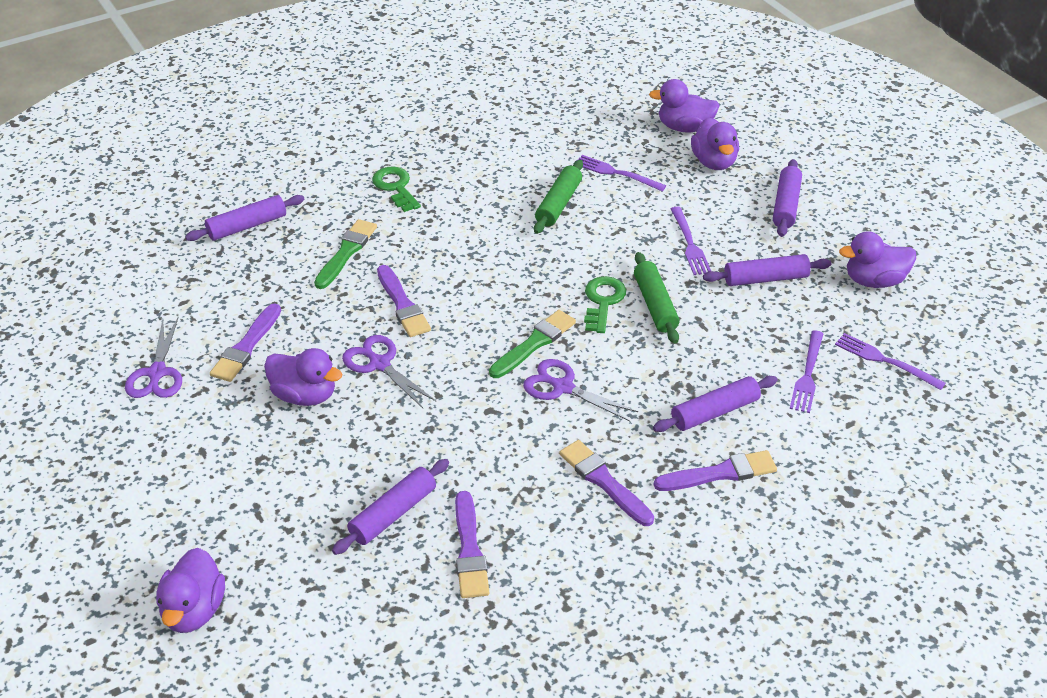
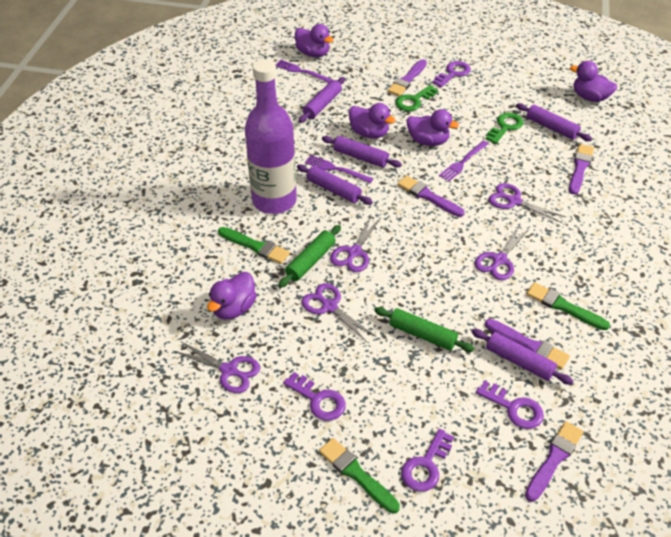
green brush: 2 -> 3
purple bottle: 0 -> 1
purple fork: 4 -> 3
purple key: 0 -> 4
purple scissors: 3 -> 5

